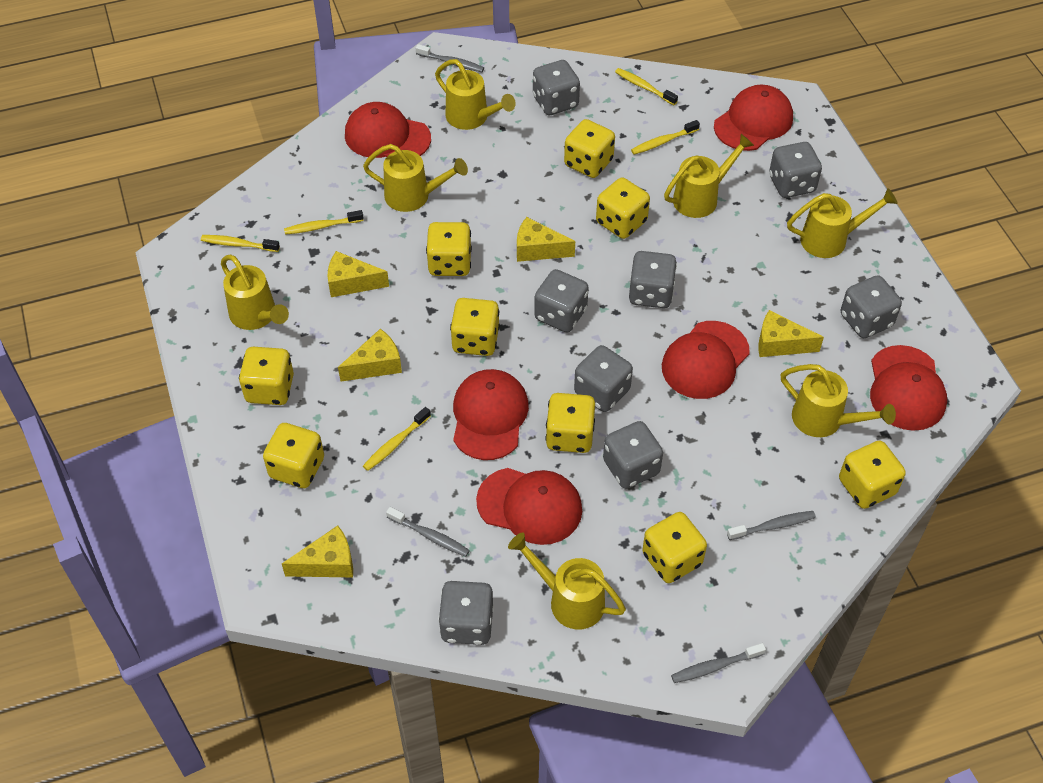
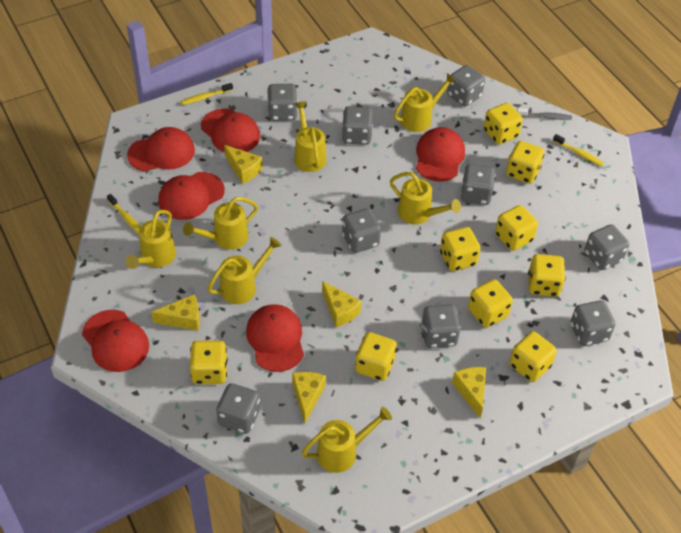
grey dice: 8 -> 9
grey toothbrush: 4 -> 1
yellow toothbrush: 5 -> 3

